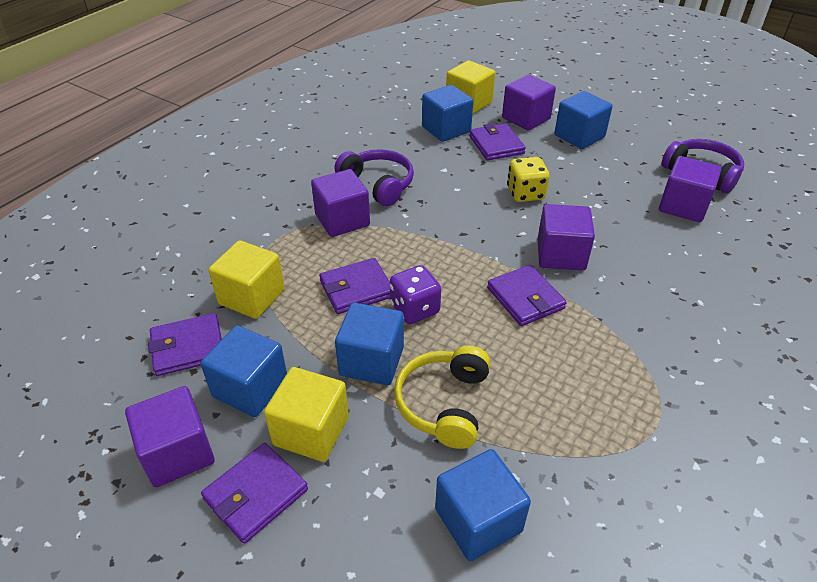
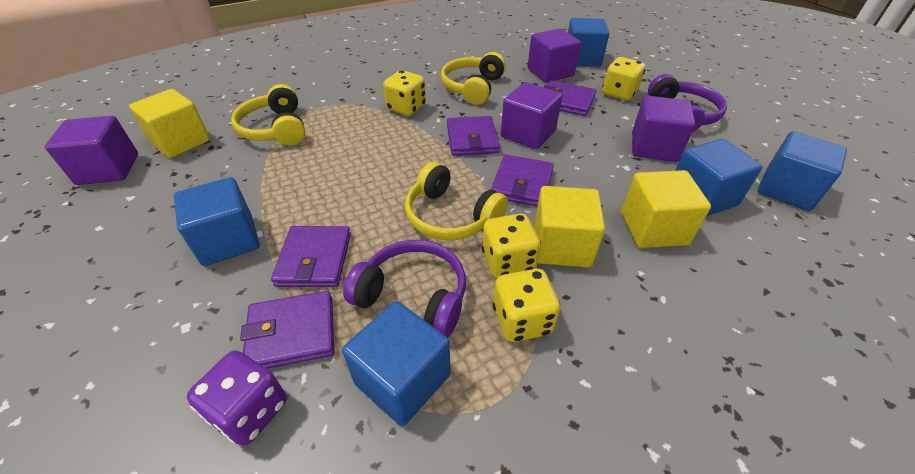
purple cube: 5 -> 4
yellow dice: 1 -> 4
yellow headphones: 1 -> 3

